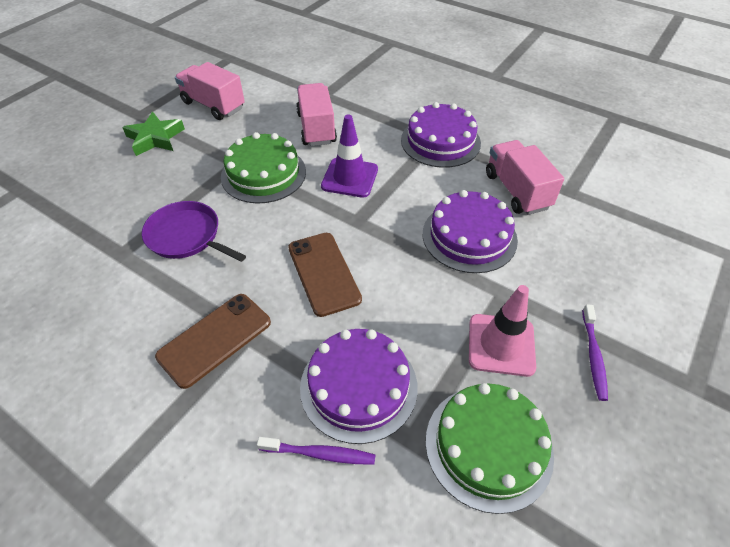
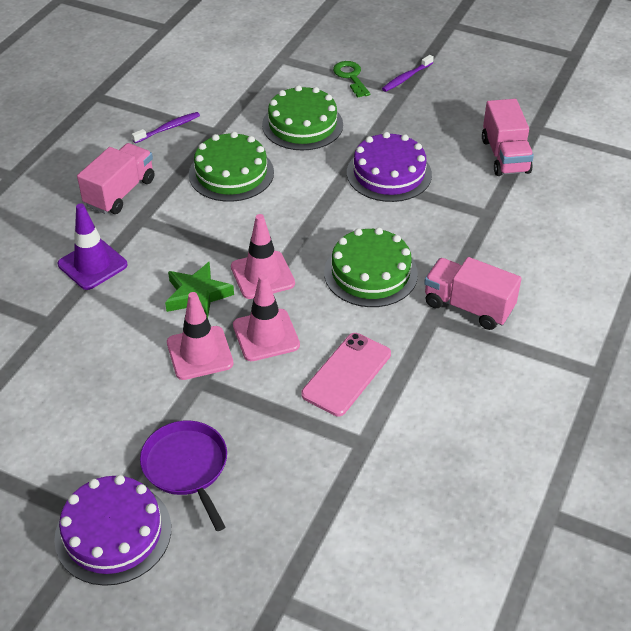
brown phone: 2 -> 0
green cake: 2 -> 3
green key: 0 -> 1
pink phone: 0 -> 1
pink traffic cone: 1 -> 3
purple cake: 3 -> 2

